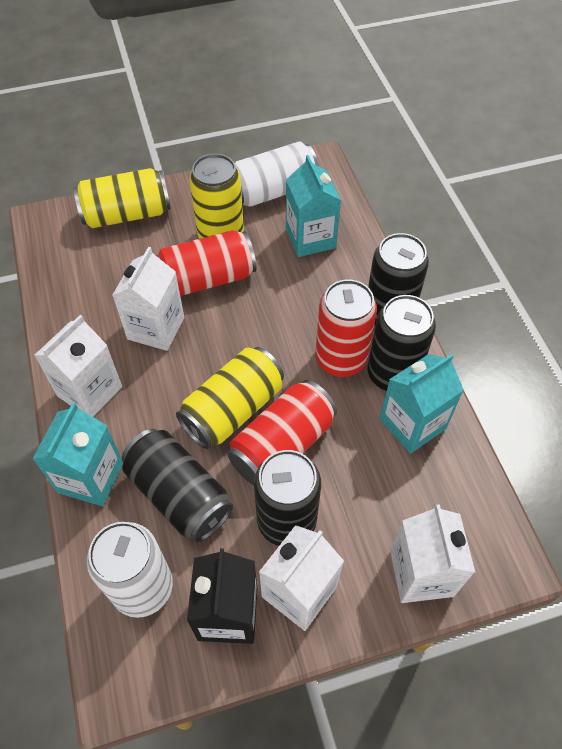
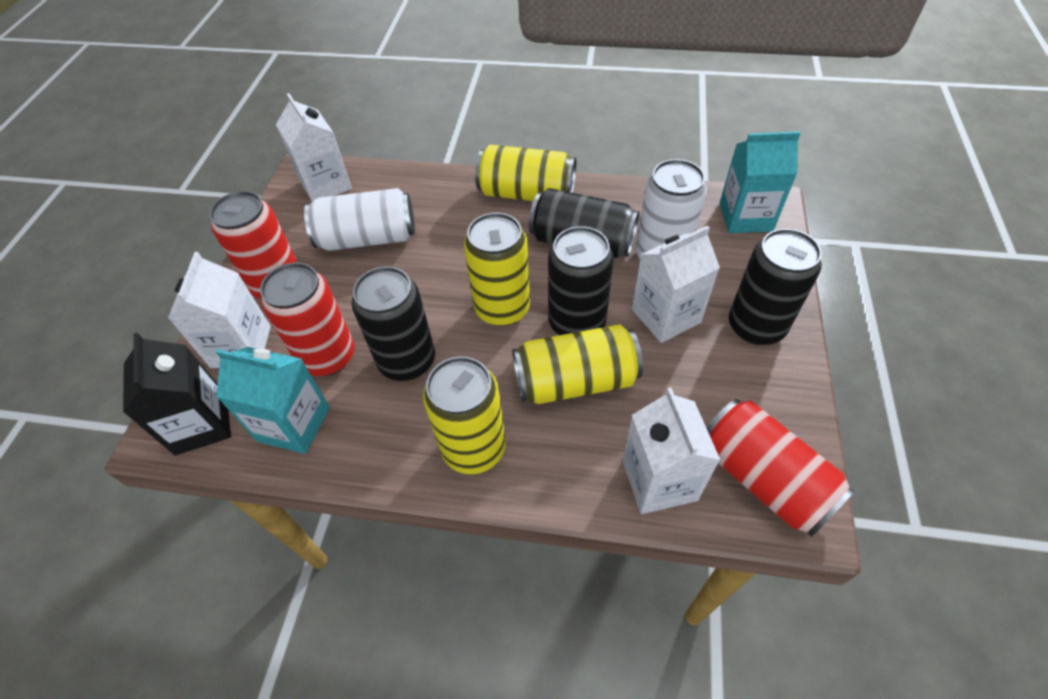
turquoise carton: 3 -> 2
yellow can: 3 -> 4

